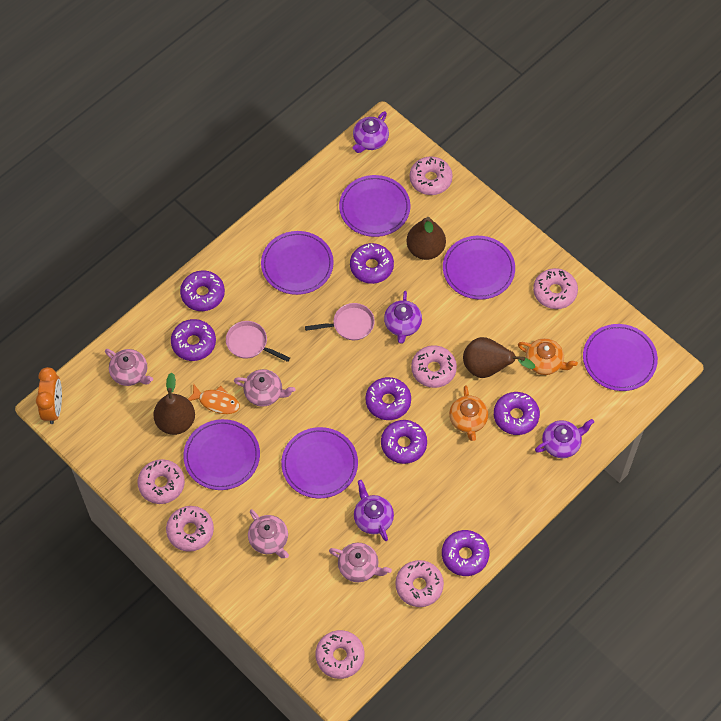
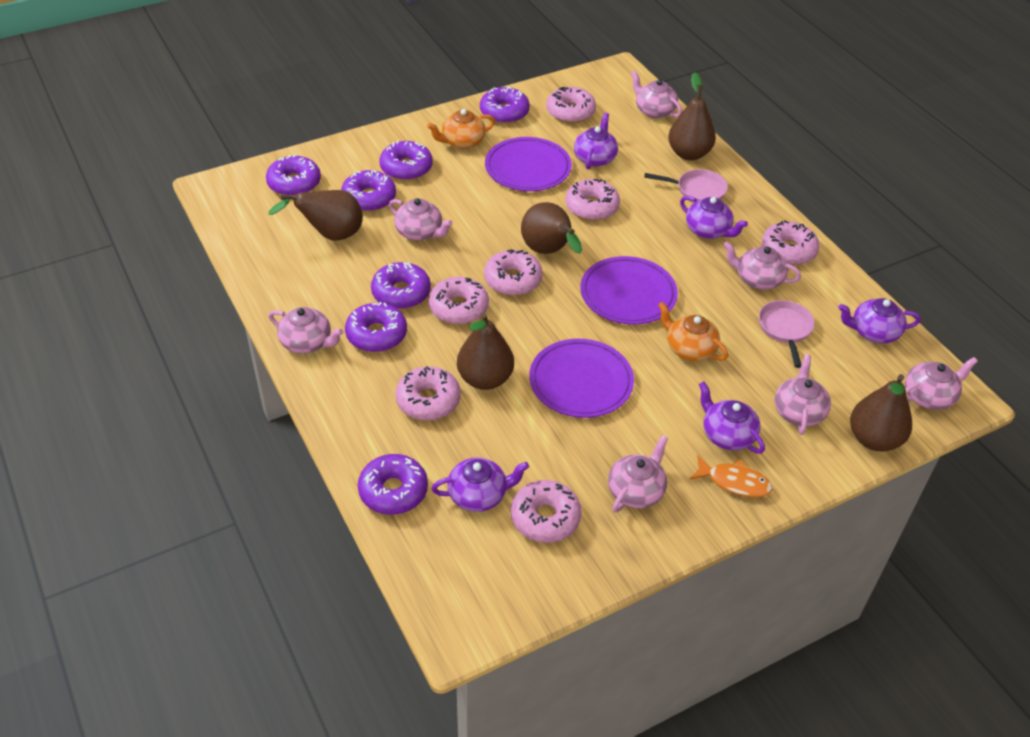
brown pear: 3 -> 5
orange clock: 1 -> 0
pink teapot: 4 -> 7
purple plate: 6 -> 3
purple teapot: 4 -> 5

